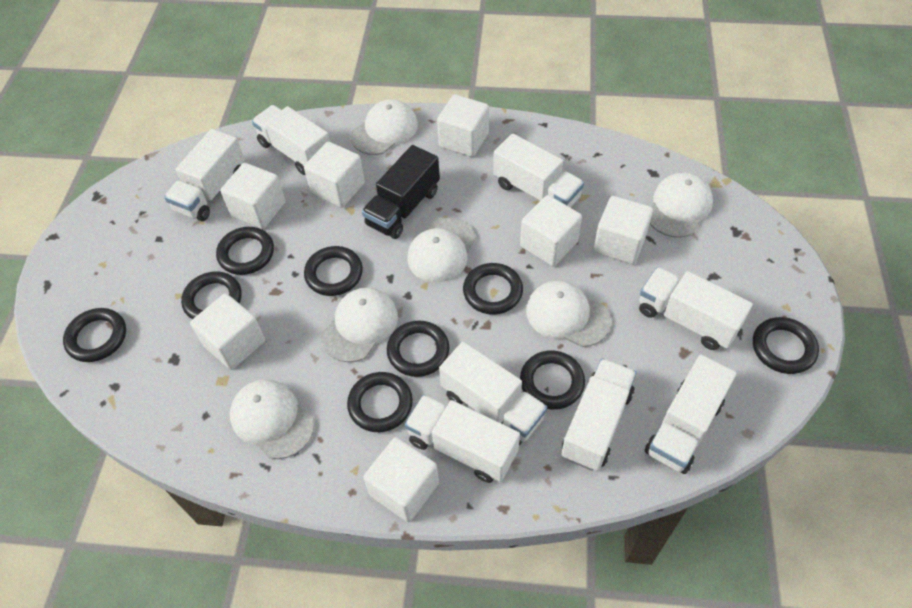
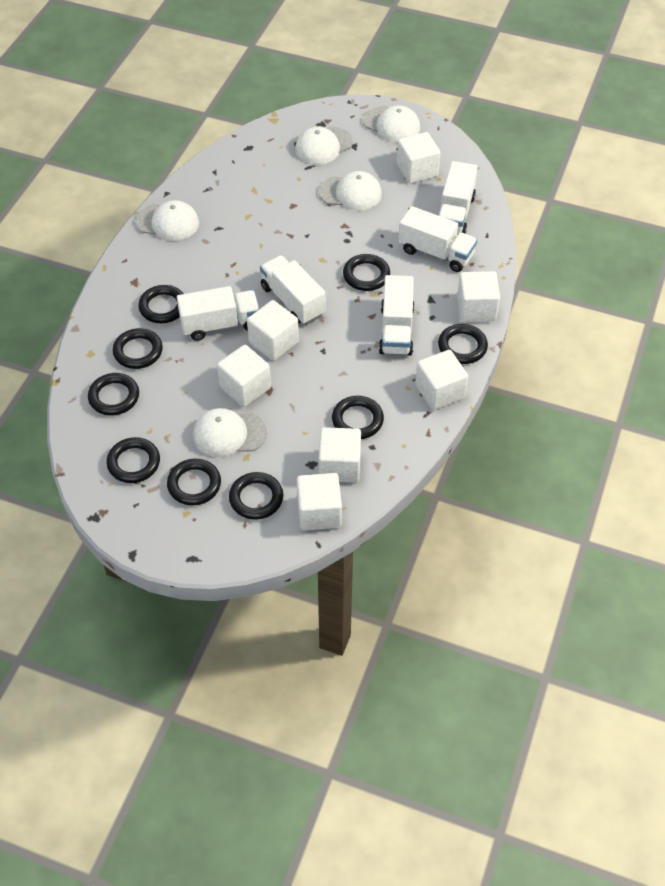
black truck: 1 -> 0
white cap: 6 -> 5
white truck: 8 -> 5

